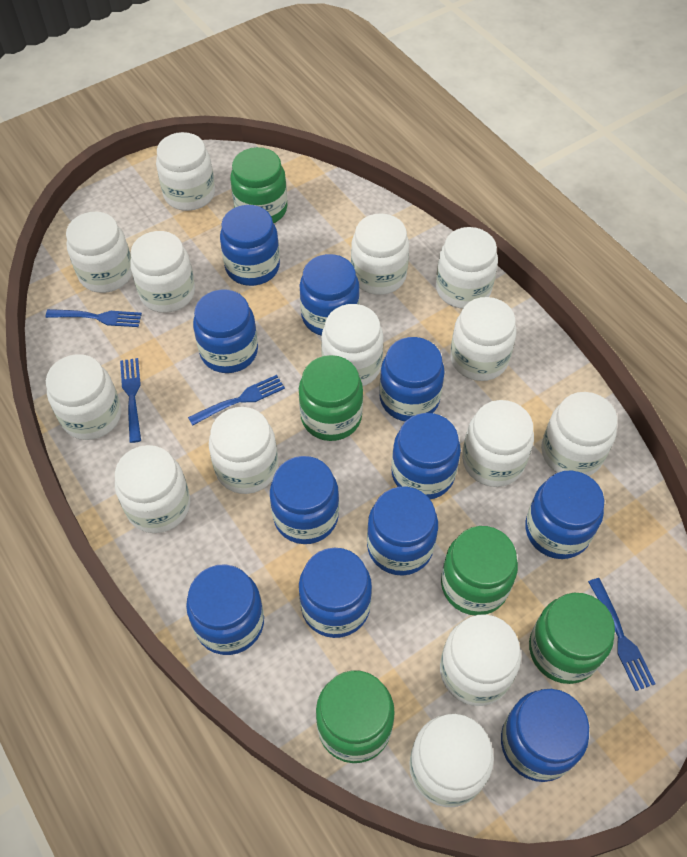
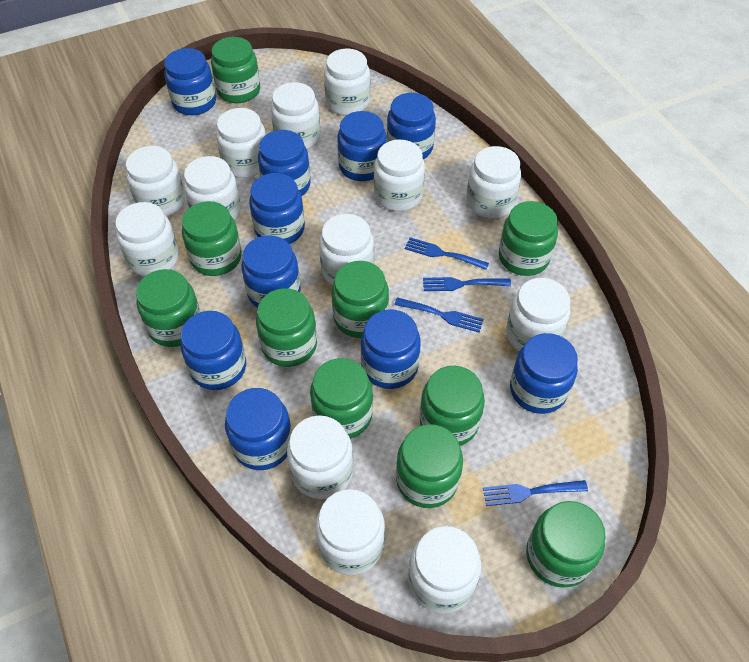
blue jar: 11 -> 10
green jar: 5 -> 10
white jar: 14 -> 13

